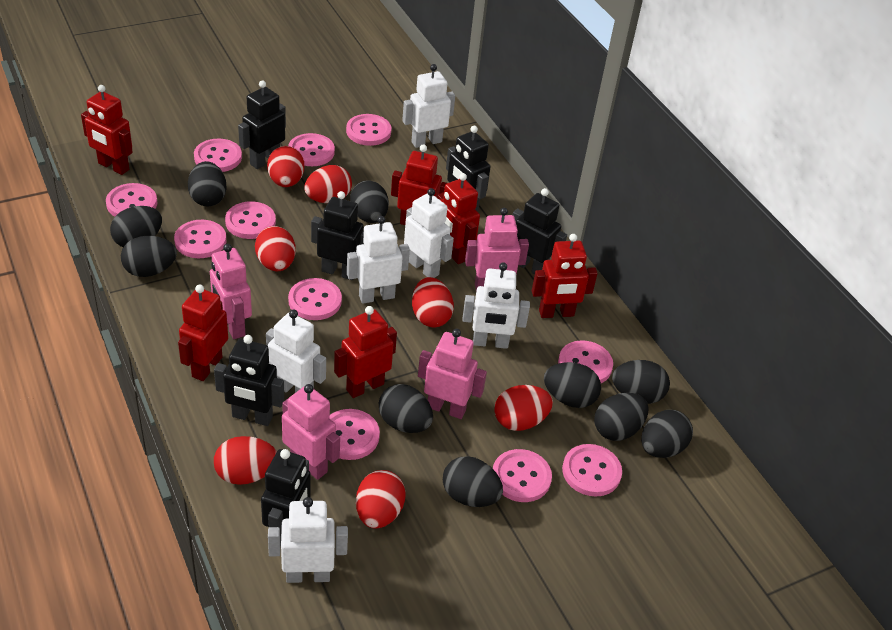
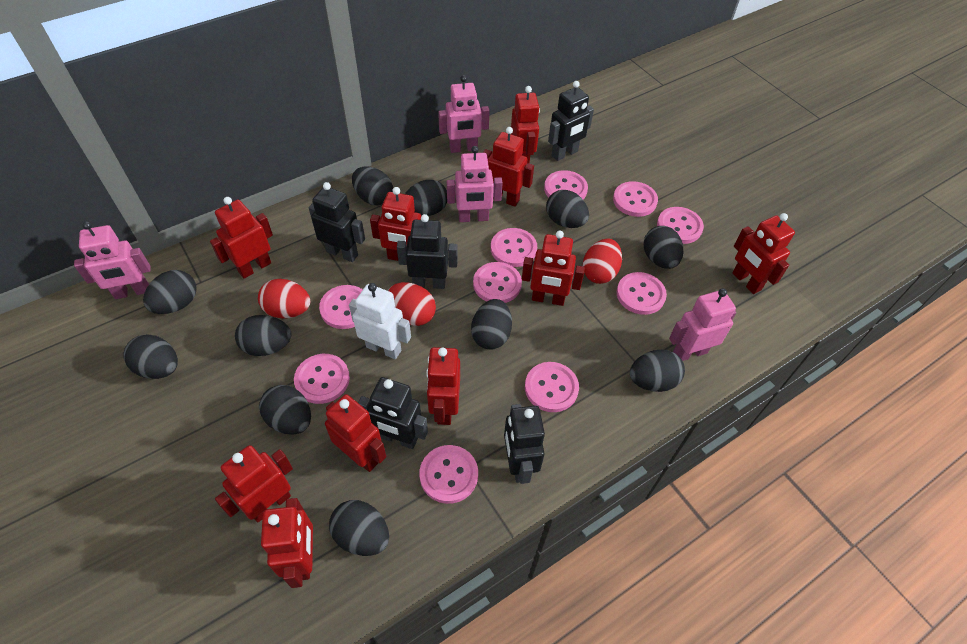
black egg: 10 -> 11
black robot: 6 -> 5
pink button: 11 -> 10
red egg: 7 -> 3
red robot: 6 -> 10
white robot: 6 -> 1

